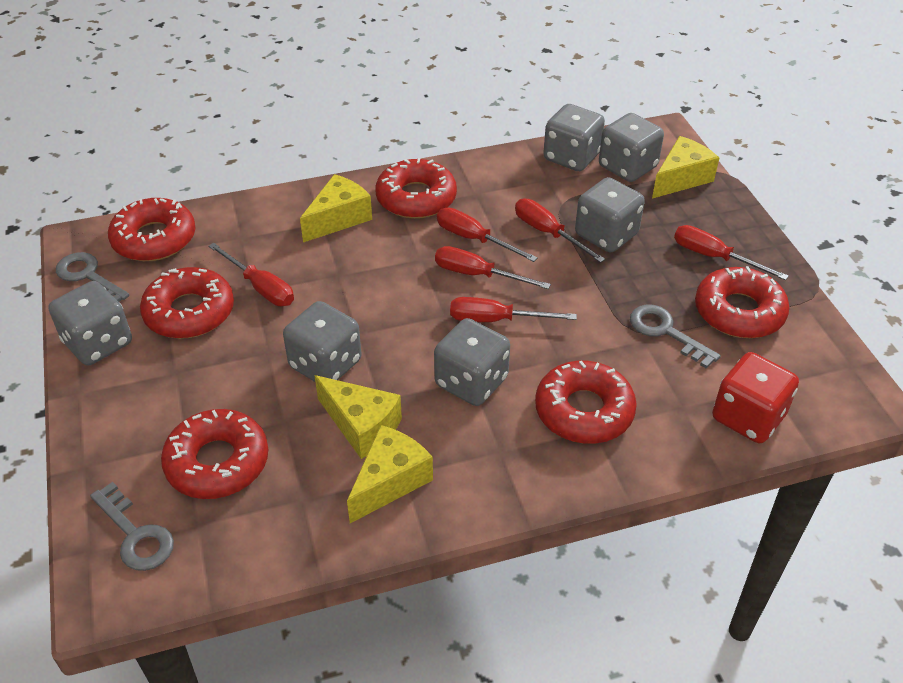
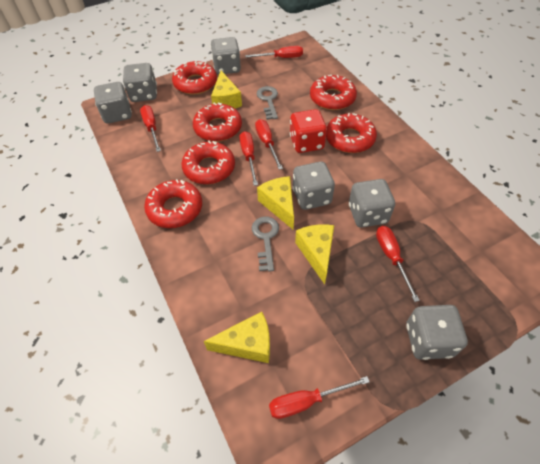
grey key: 3 -> 2

